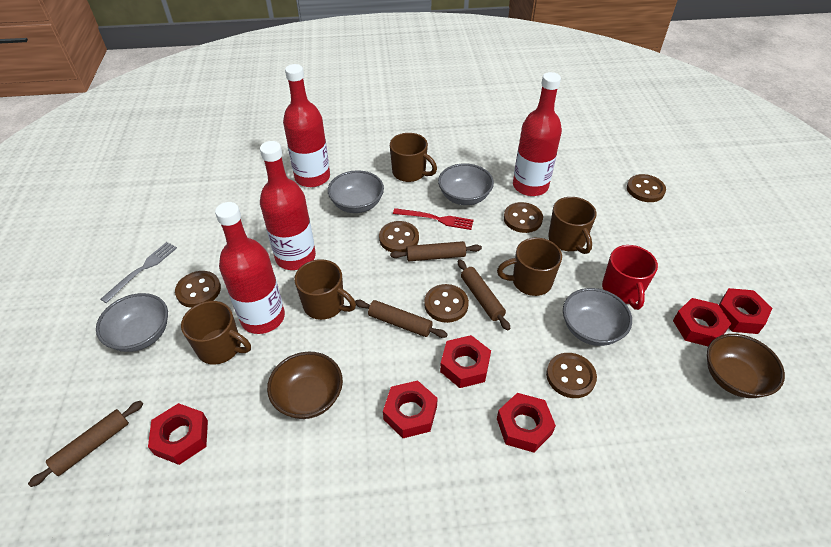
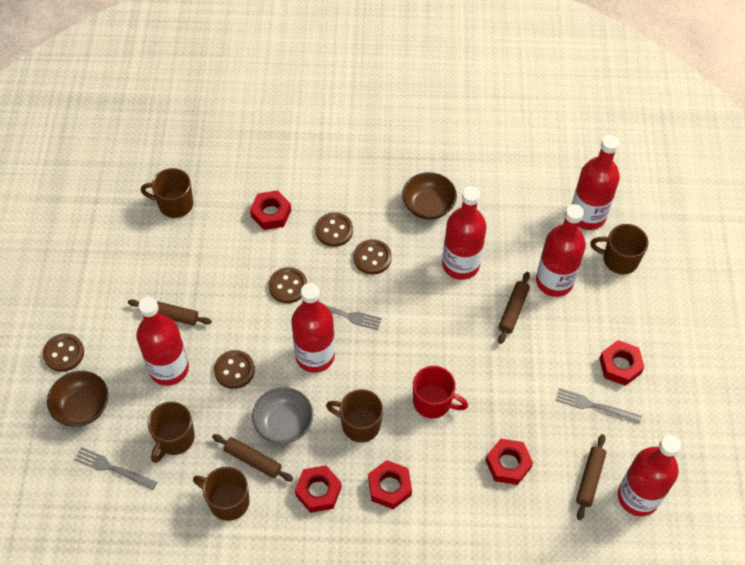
brown button: 6 -> 5
grey bowl: 4 -> 1
grey fork: 1 -> 3
red bottle: 4 -> 6
red fork: 1 -> 0
red nut: 6 -> 5

